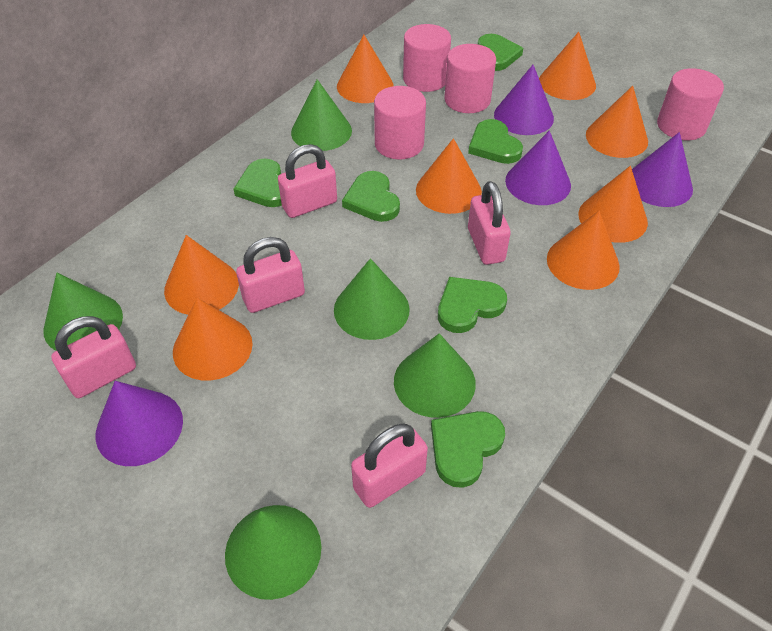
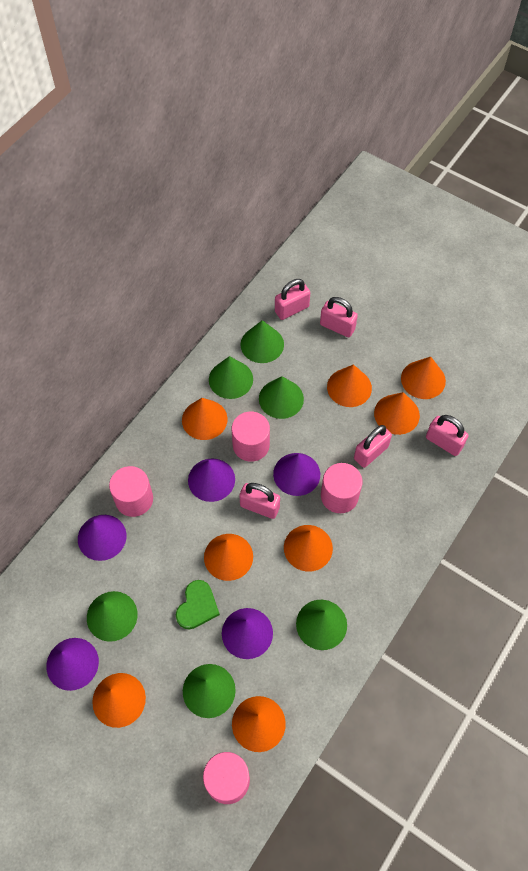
green cone: 5 -> 6
green heart: 6 -> 1
purple cone: 4 -> 5

